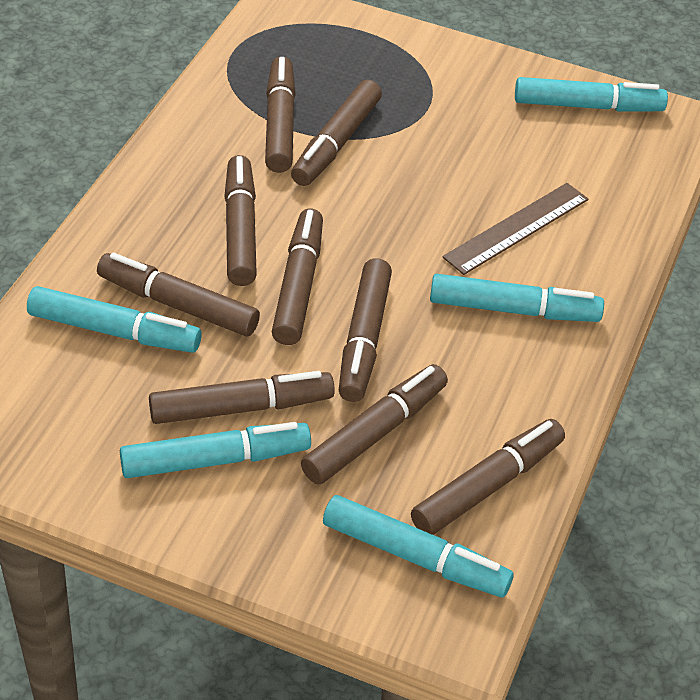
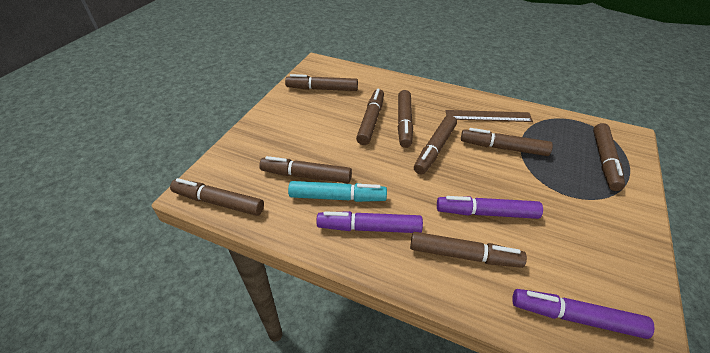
purple marker: 0 -> 3
turquoise marker: 5 -> 1

